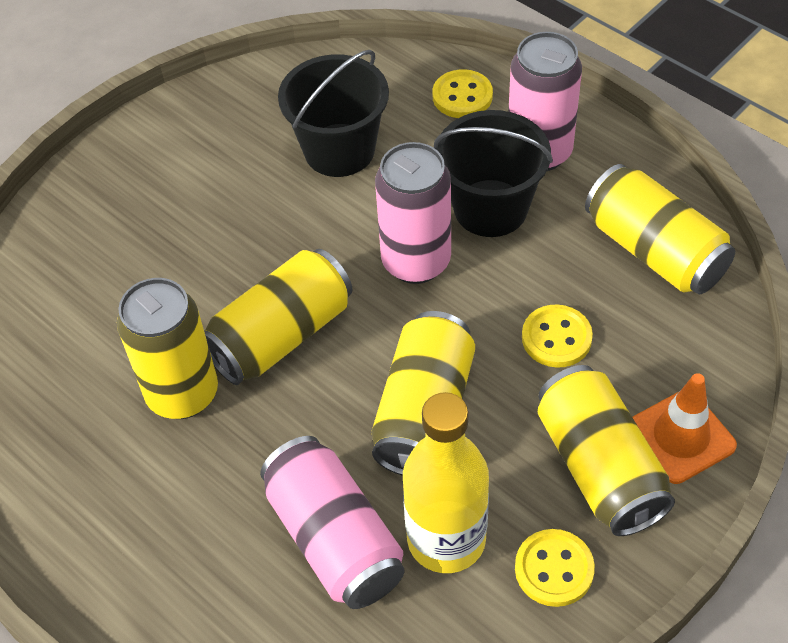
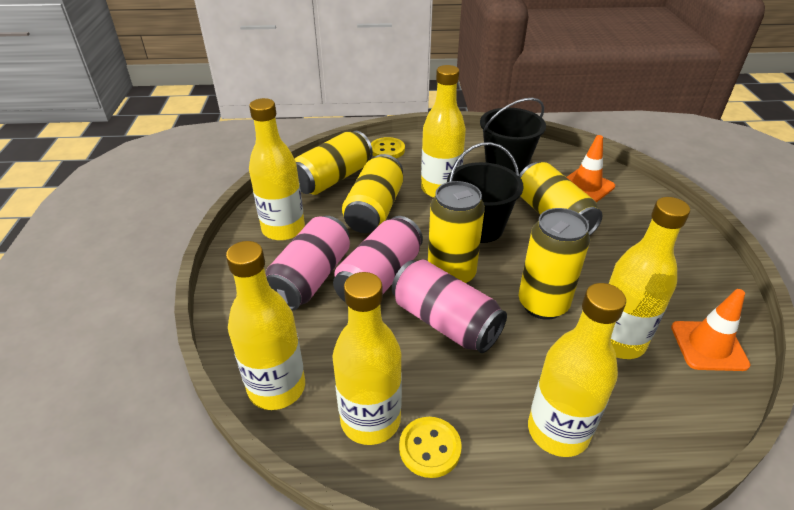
orange traffic cone: 1 -> 2
yellow bottle: 1 -> 6
yellow button: 3 -> 2

